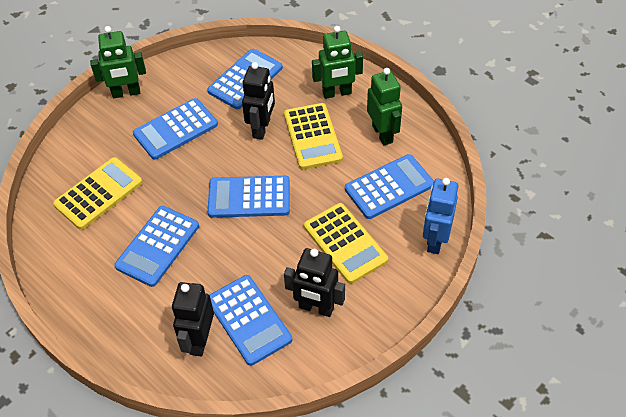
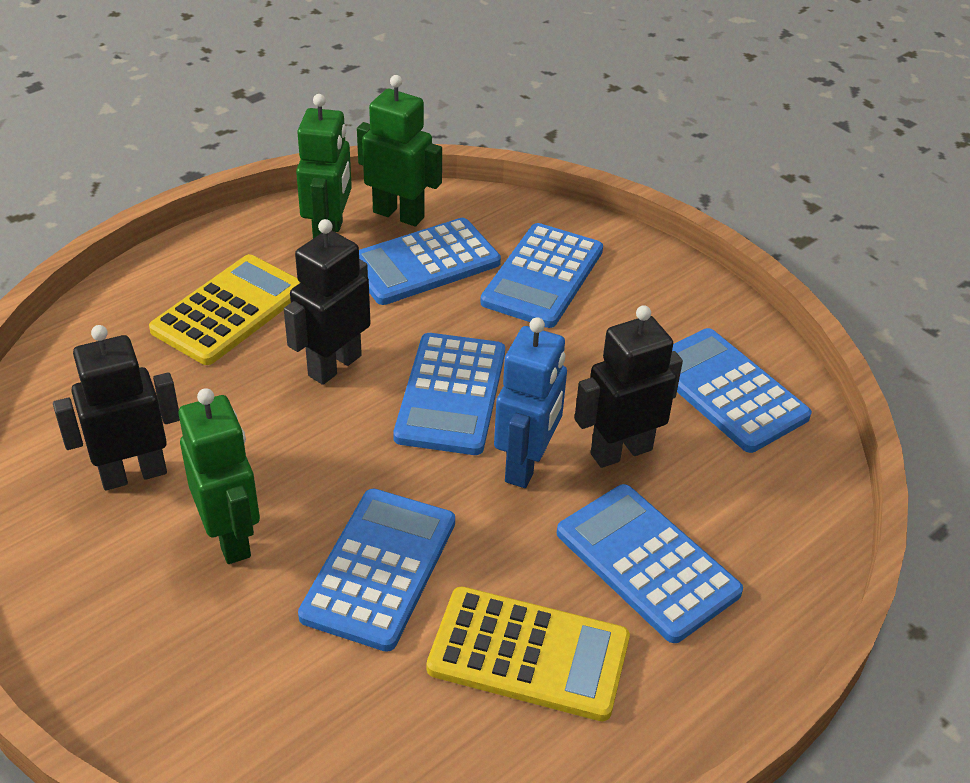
yellow calculator: 3 -> 2

